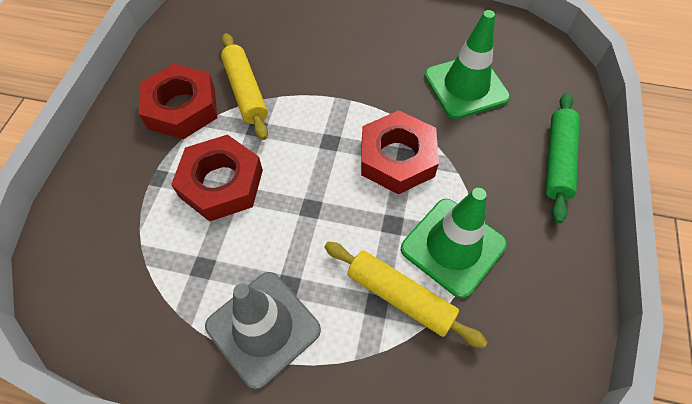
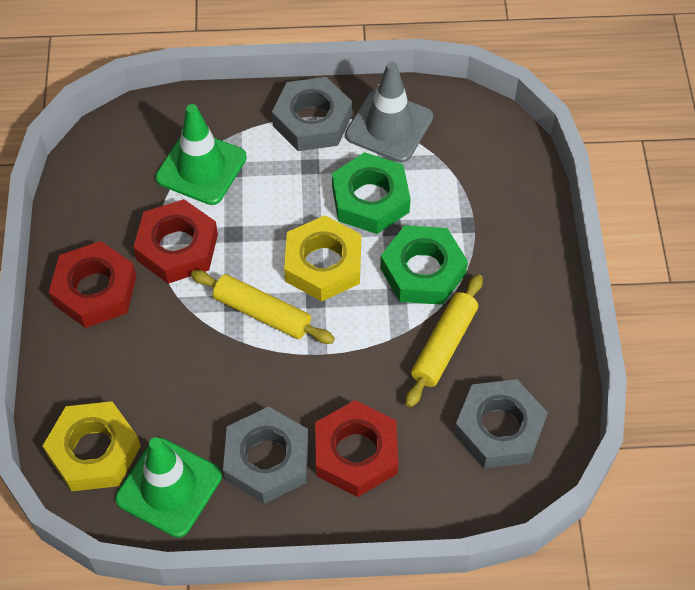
green nut: 0 -> 2
green rolling pin: 1 -> 0
grey nut: 0 -> 3
yellow nut: 0 -> 2

